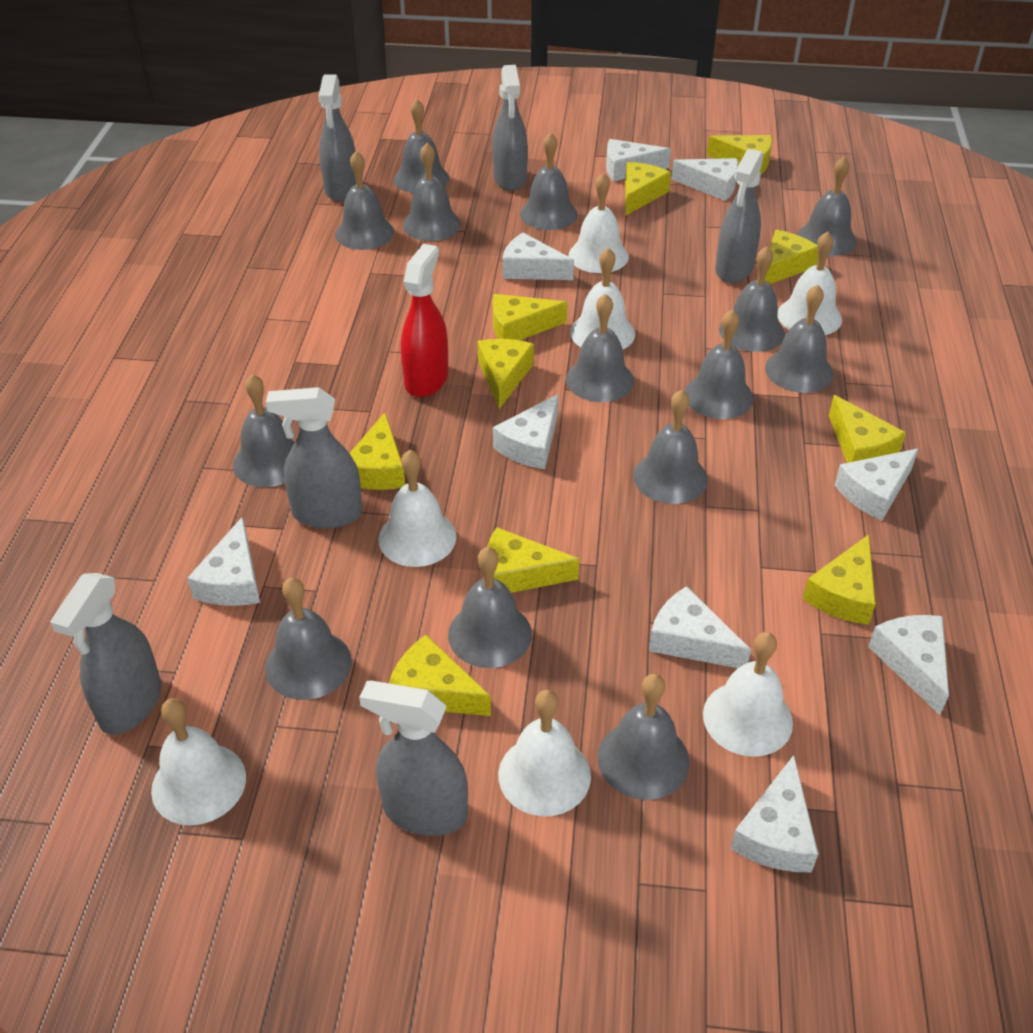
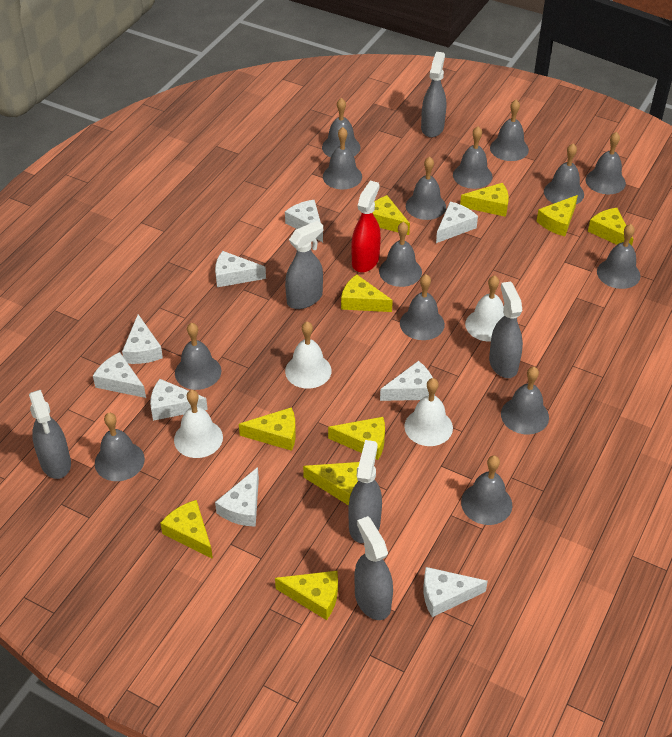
white bell: 7 -> 4

